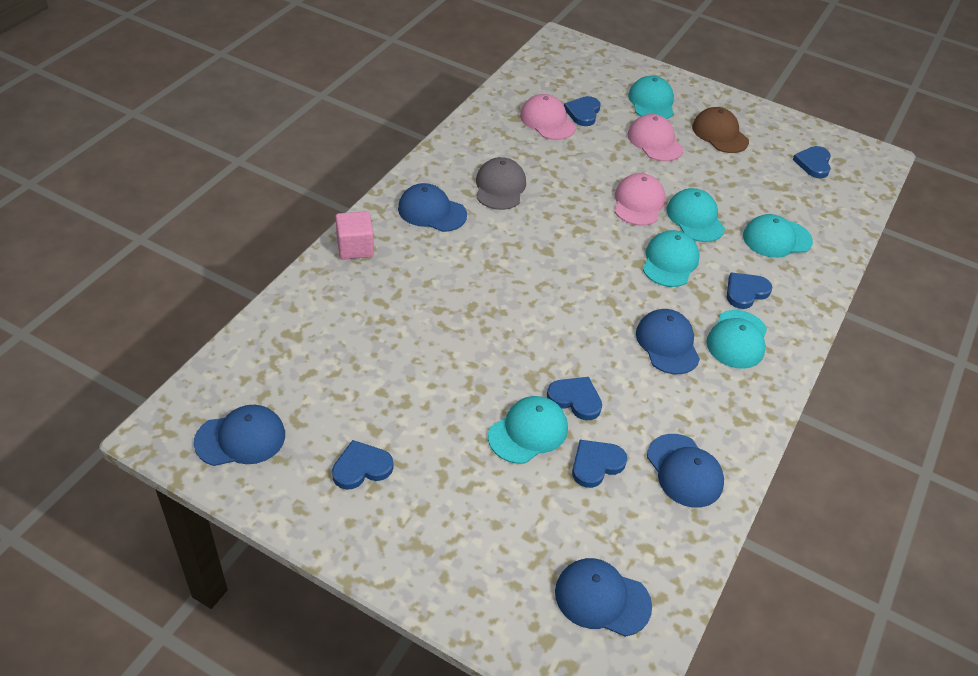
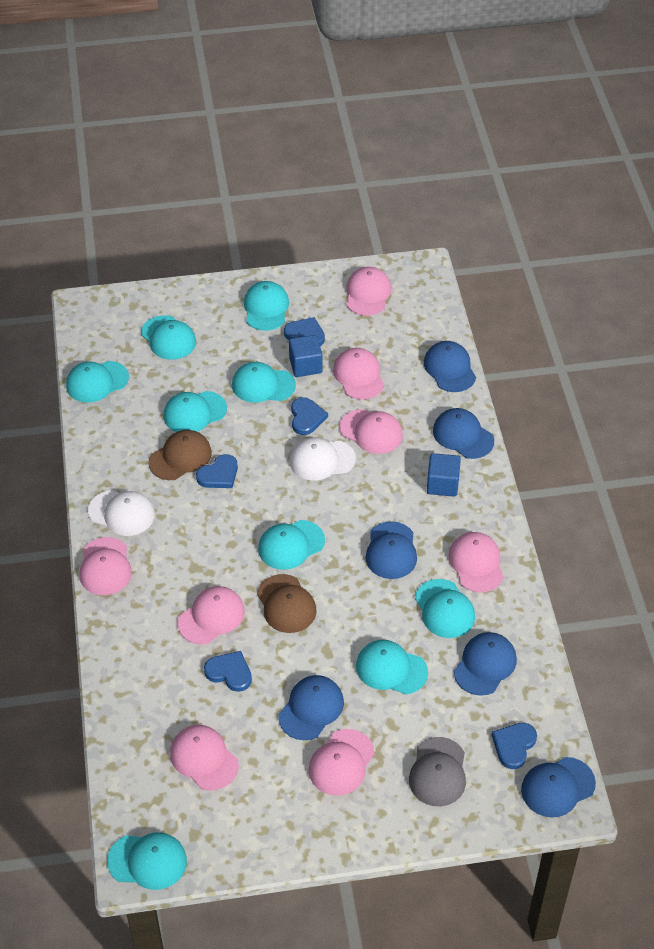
blue cap: 5 -> 6
blue cube: 0 -> 2
blue heart: 6 -> 5
brown cap: 1 -> 2
pink cap: 3 -> 8
pink cube: 1 -> 0
turquoise cap: 6 -> 9
white cap: 0 -> 2

